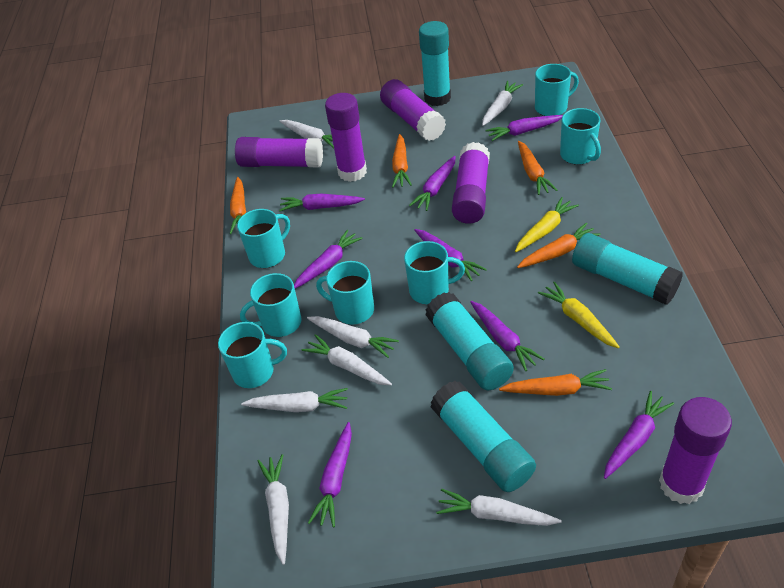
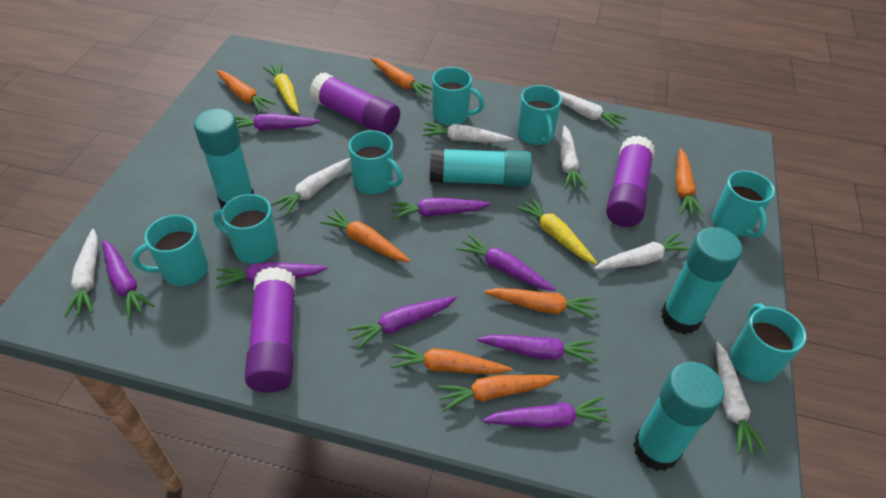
orange carrot: 5 -> 7
purple glue stick: 5 -> 3

